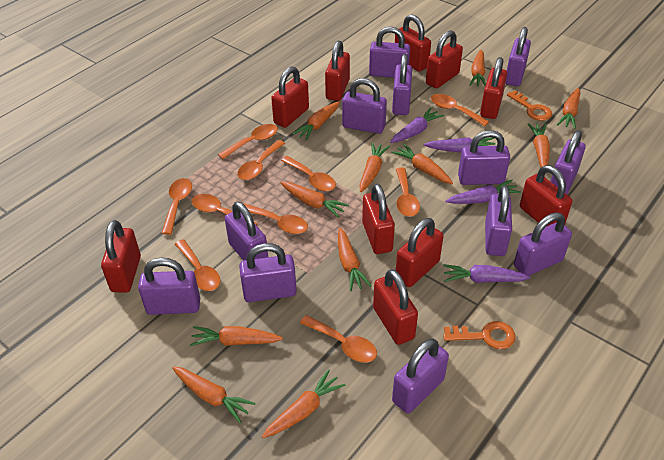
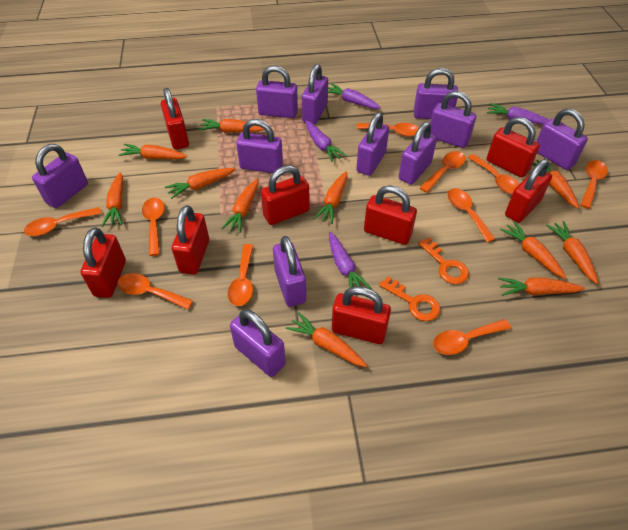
purple padlock: 12 -> 11
red padlock: 10 -> 8

